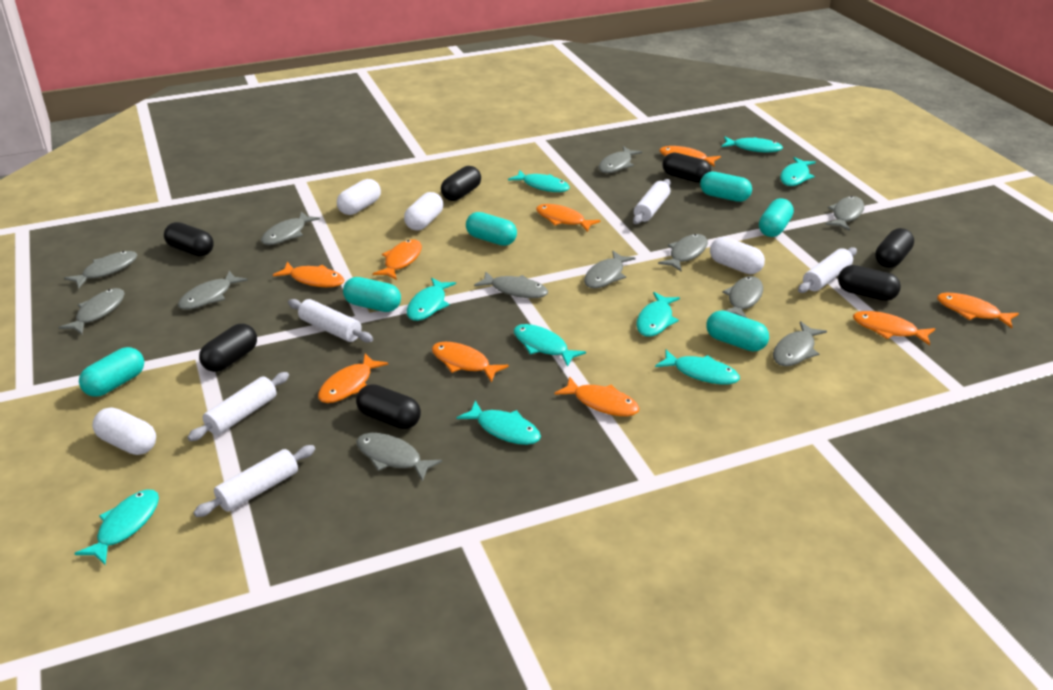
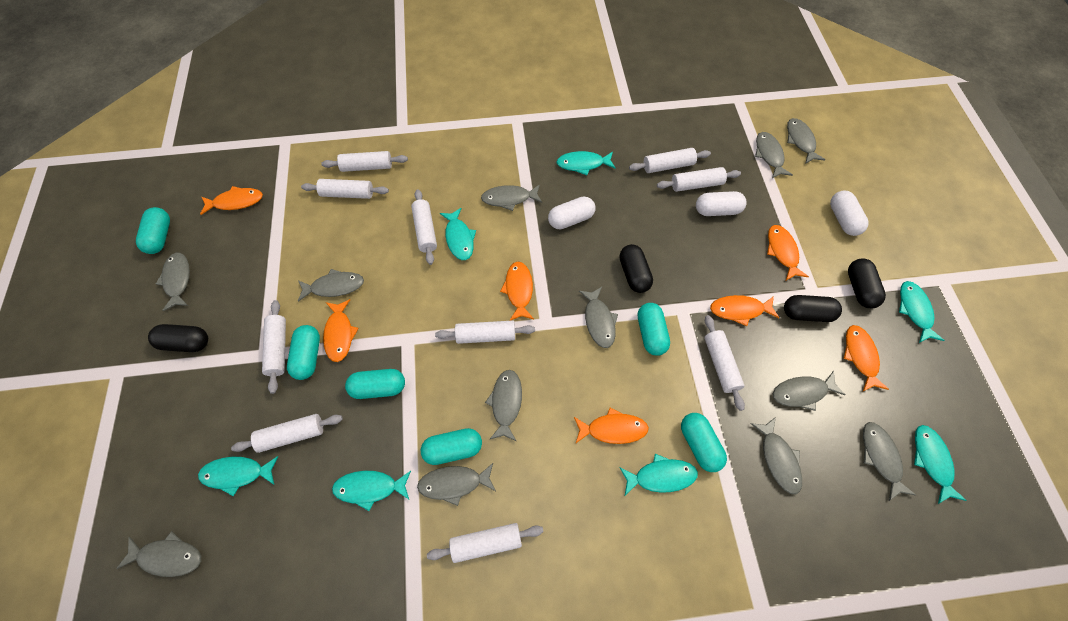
black capsule: 7 -> 4
orange fish: 9 -> 7
turquoise fish: 9 -> 7
white capsule: 4 -> 3
white rolling pin: 5 -> 10

